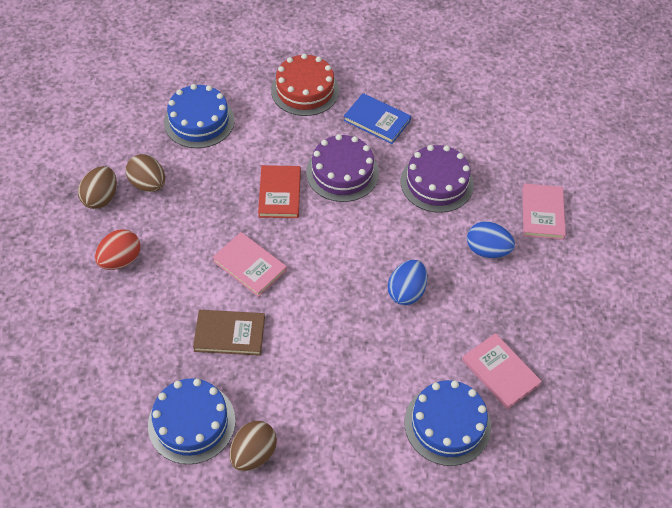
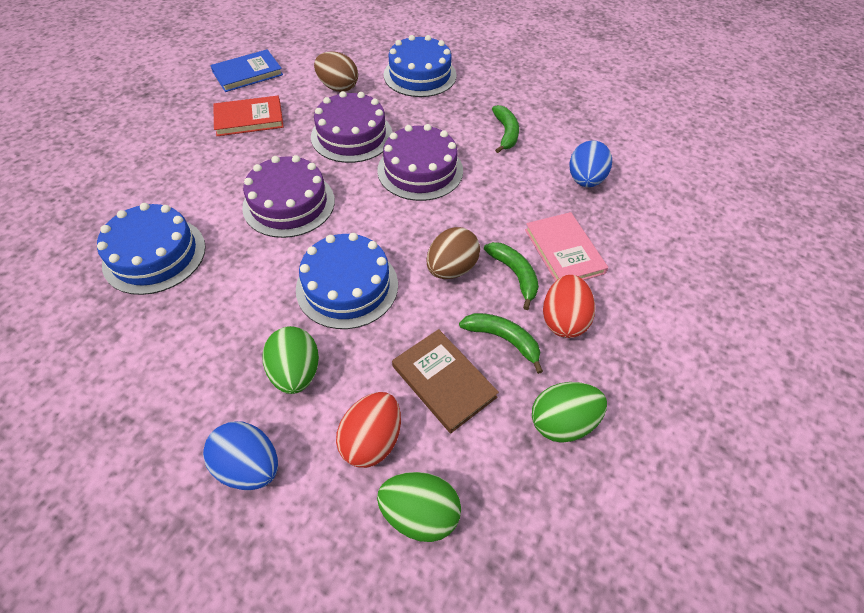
brown egg: 3 -> 2
green banana: 0 -> 3
green egg: 0 -> 3
pink book: 3 -> 1
purple cake: 2 -> 3
red cake: 1 -> 0
red egg: 1 -> 2

